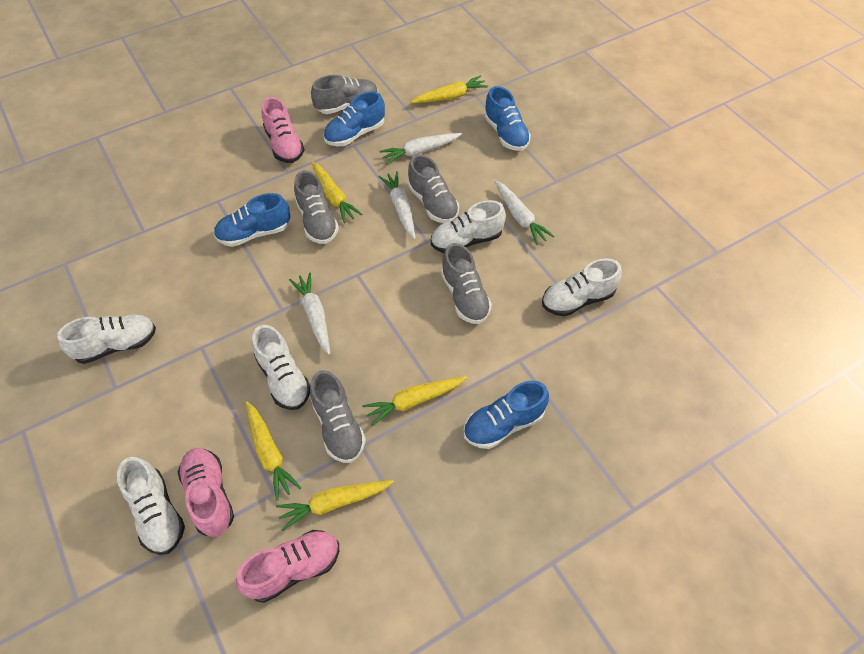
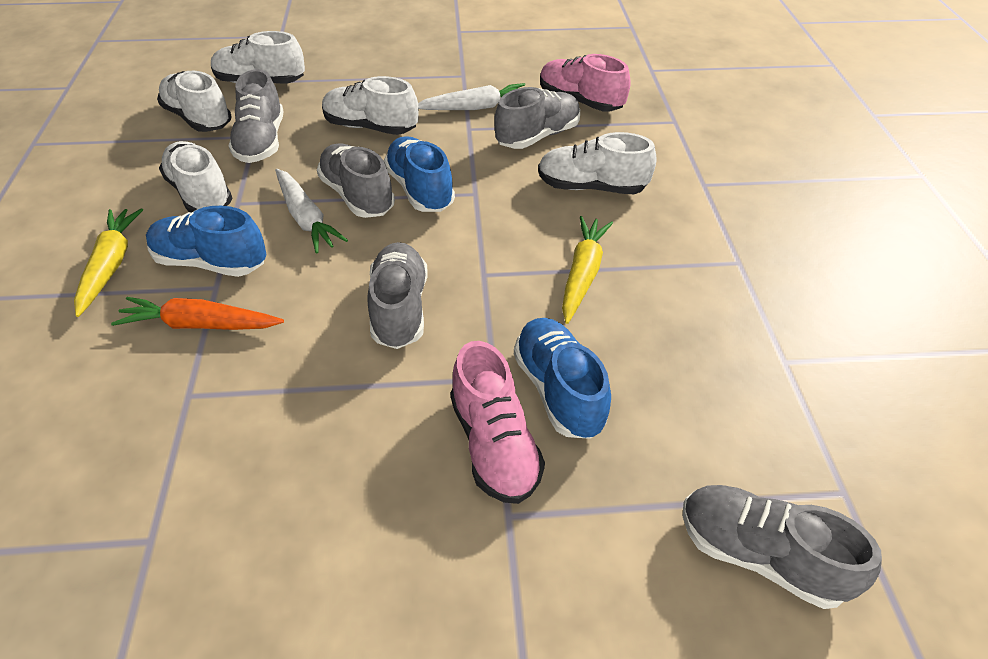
blue shoe: 4 -> 3
orange carrot: 0 -> 1
pink shoe: 3 -> 2
white carrot: 4 -> 2
yellow carrot: 5 -> 2

